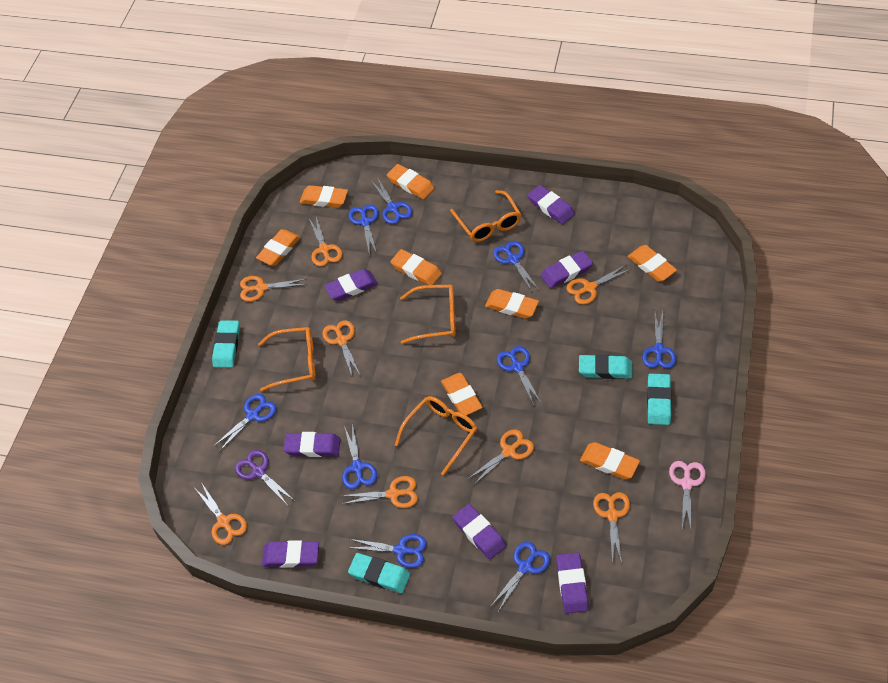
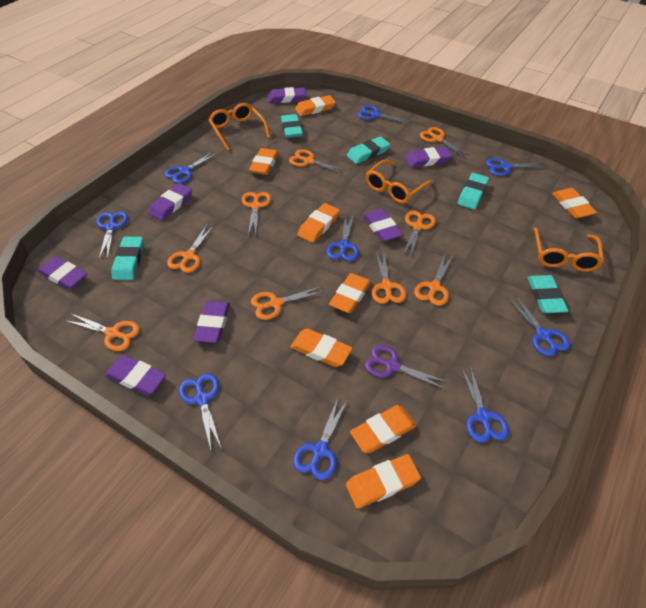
orange glasses: 4 -> 3
orange scissors: 8 -> 9
pink scissors: 1 -> 0
turquoise eraser: 4 -> 5

